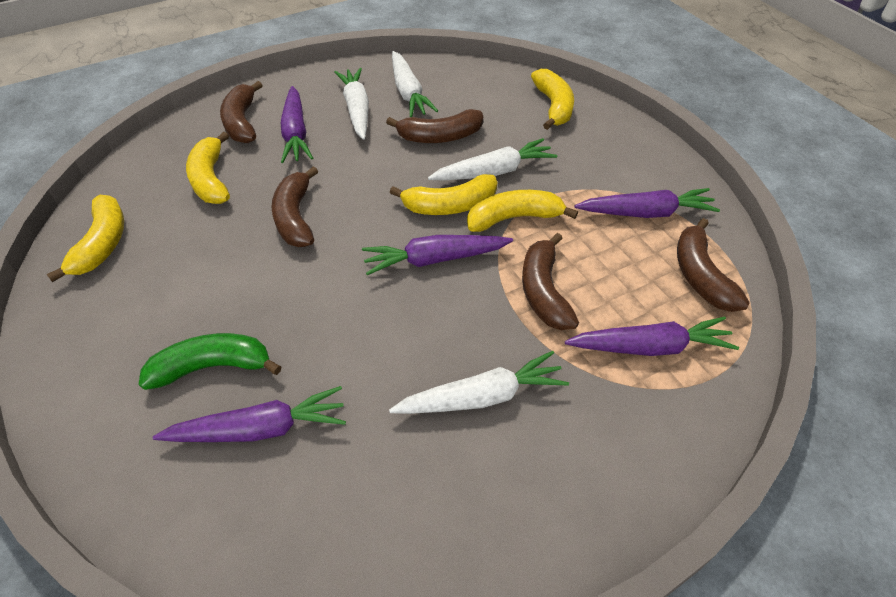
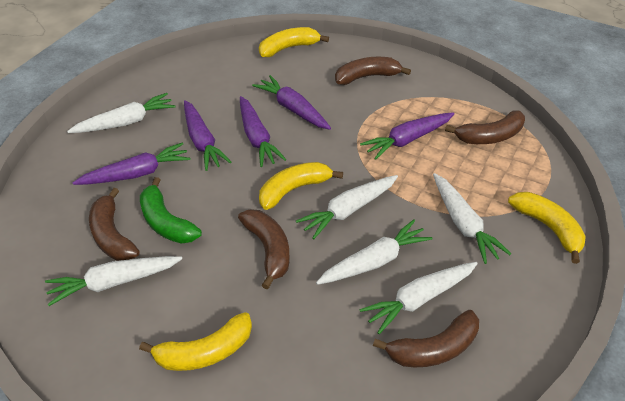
white carrot: 4 -> 6
yellow banana: 5 -> 4

